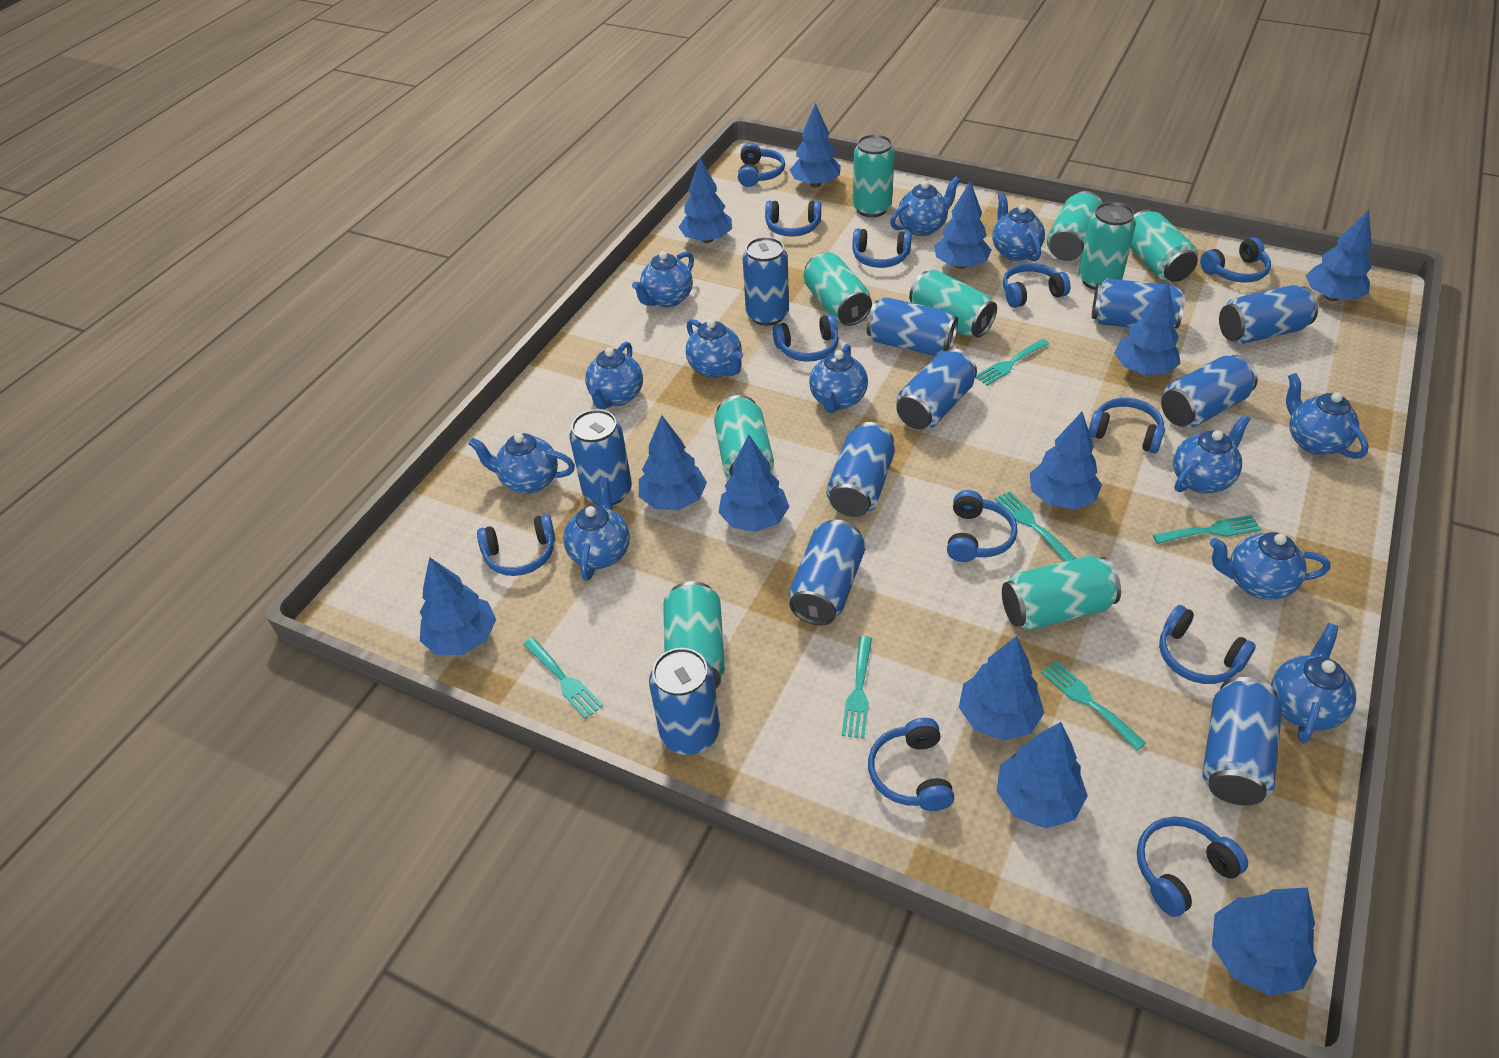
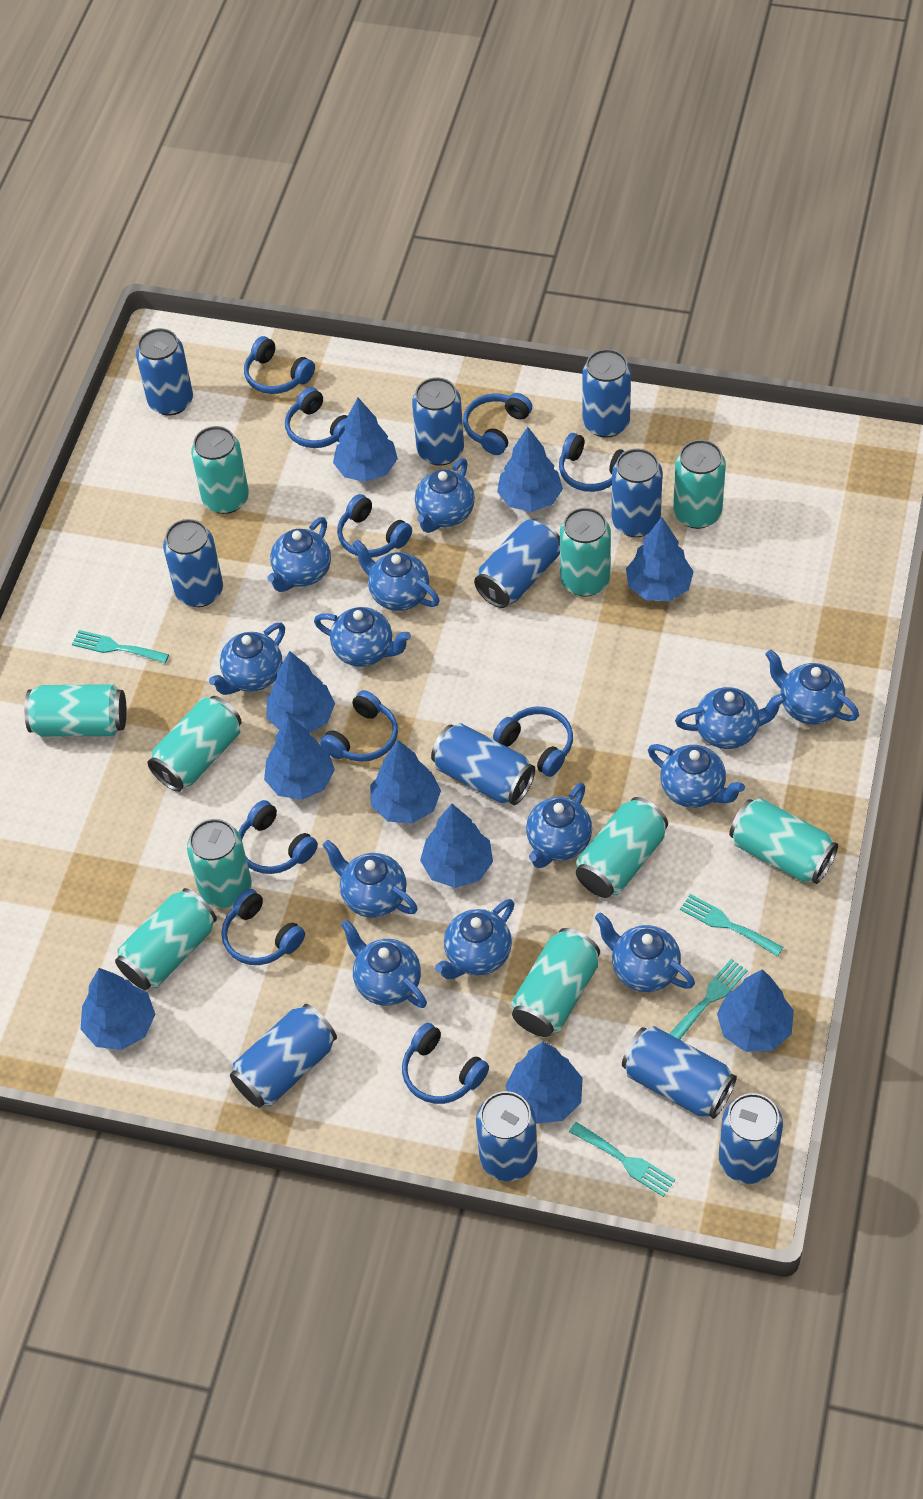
blue headphones: 12 -> 10
blue teapot: 12 -> 13
blue tree: 12 -> 10
turquoise can: 9 -> 10
turquoise fork: 6 -> 4

